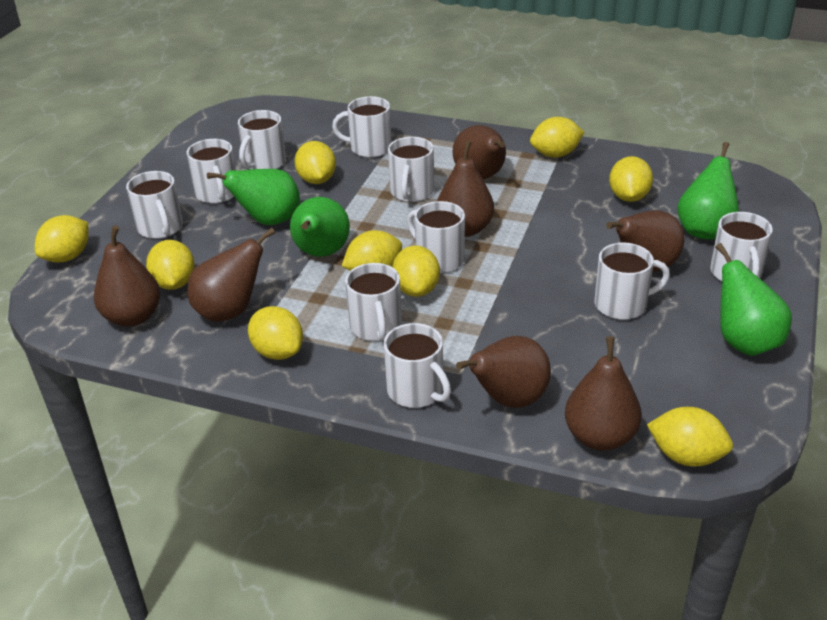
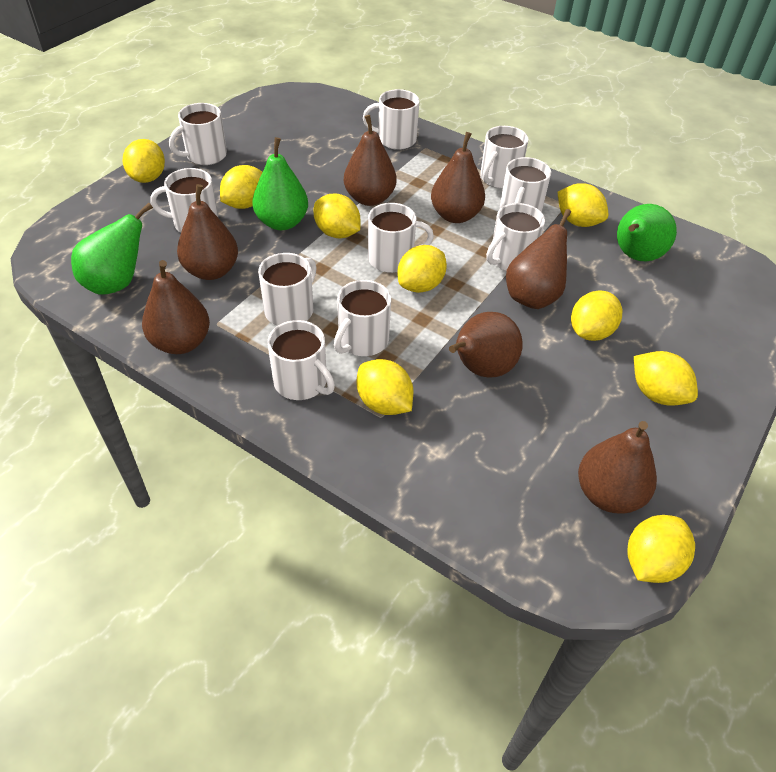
green pear: 4 -> 3

